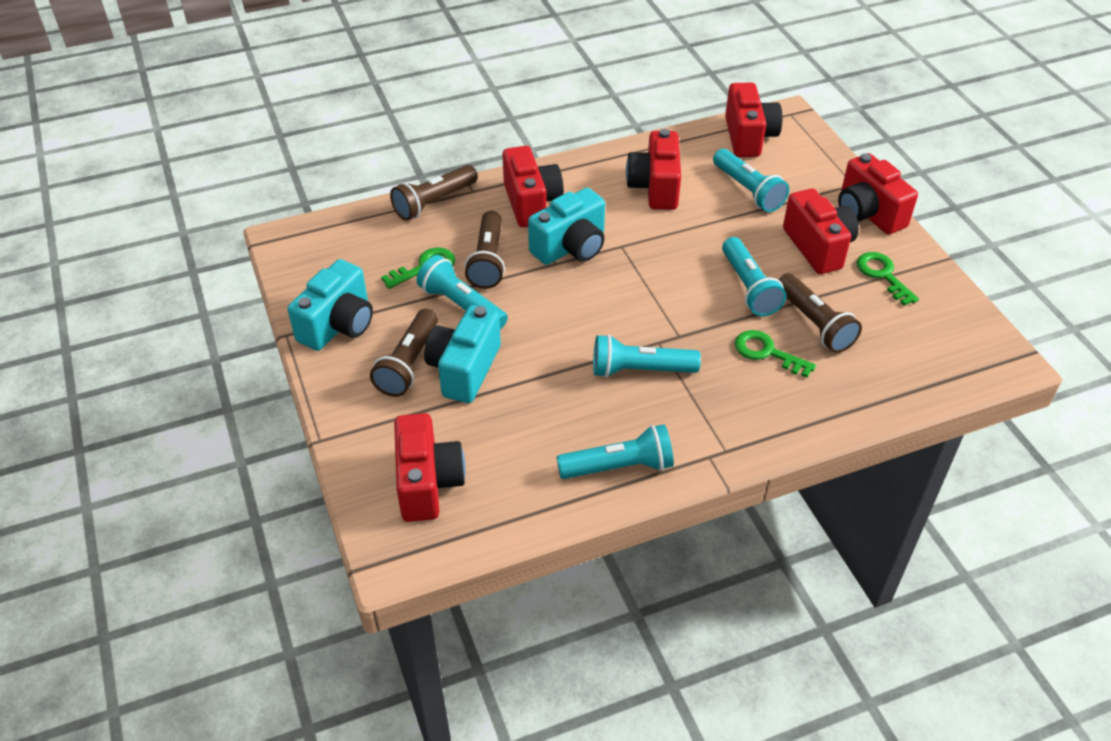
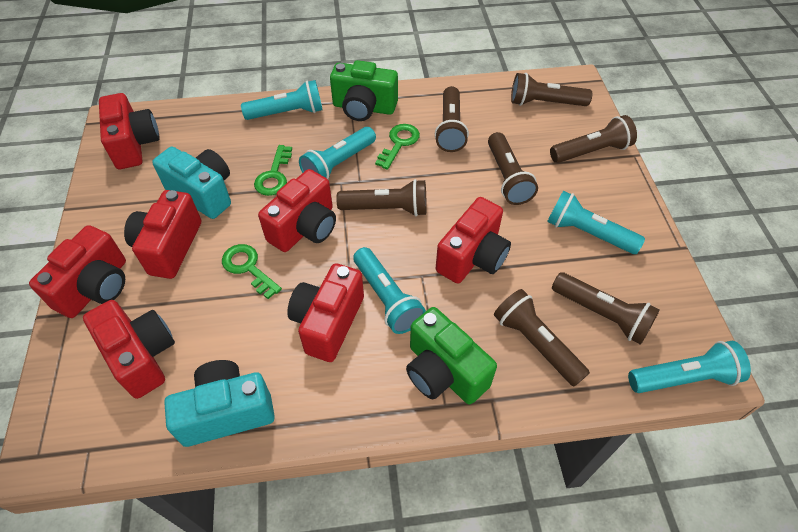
brown flashlight: 4 -> 7
green camera: 0 -> 2
red camera: 6 -> 7
turquoise camera: 3 -> 2

